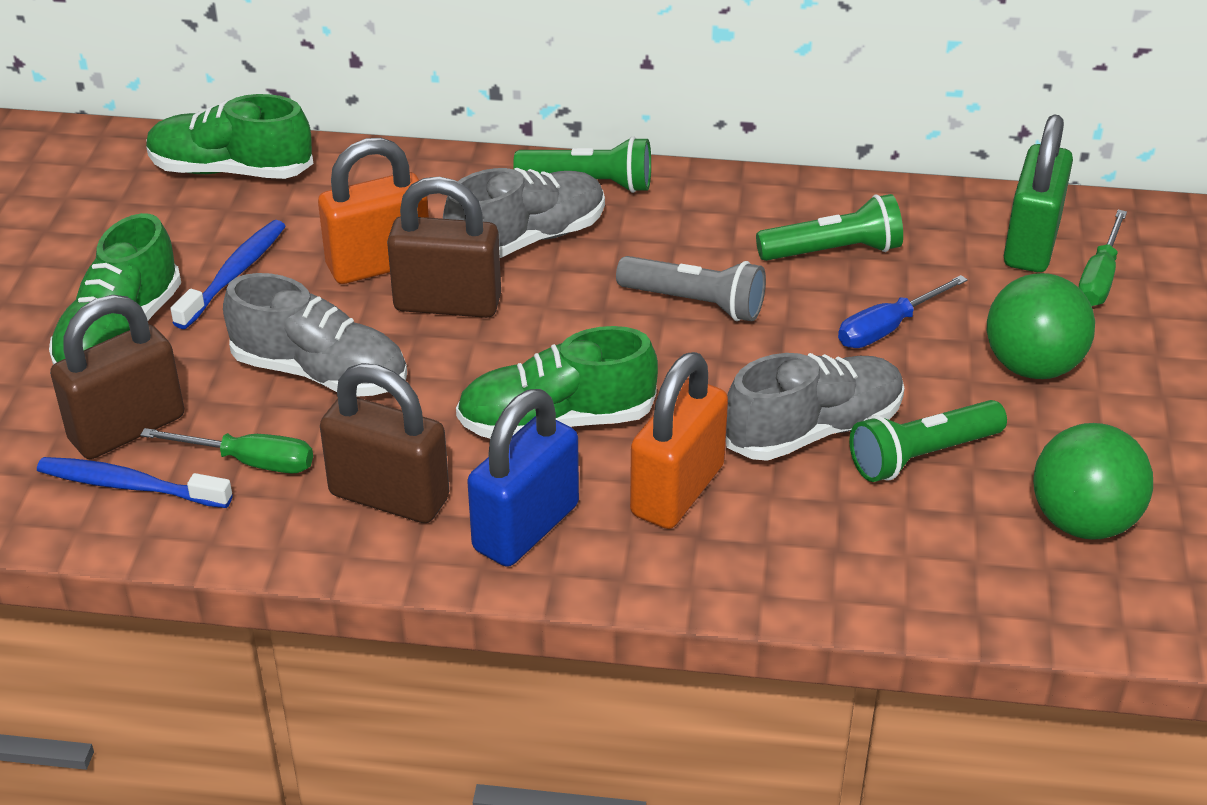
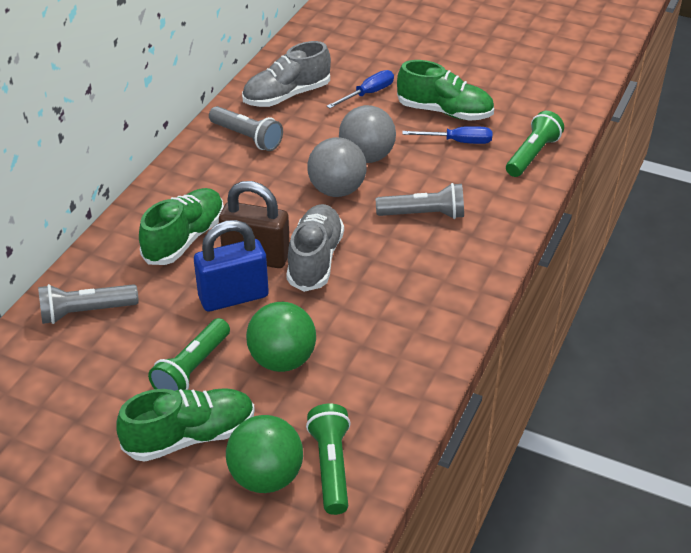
blue screwdriver: 1 -> 2
blue toothbrush: 2 -> 0
brown padlock: 3 -> 1
green padlock: 1 -> 0
green screwdriver: 2 -> 0
grey ball: 0 -> 2
grey flashlight: 1 -> 3
grey shoe: 3 -> 2
orange padlock: 2 -> 0

